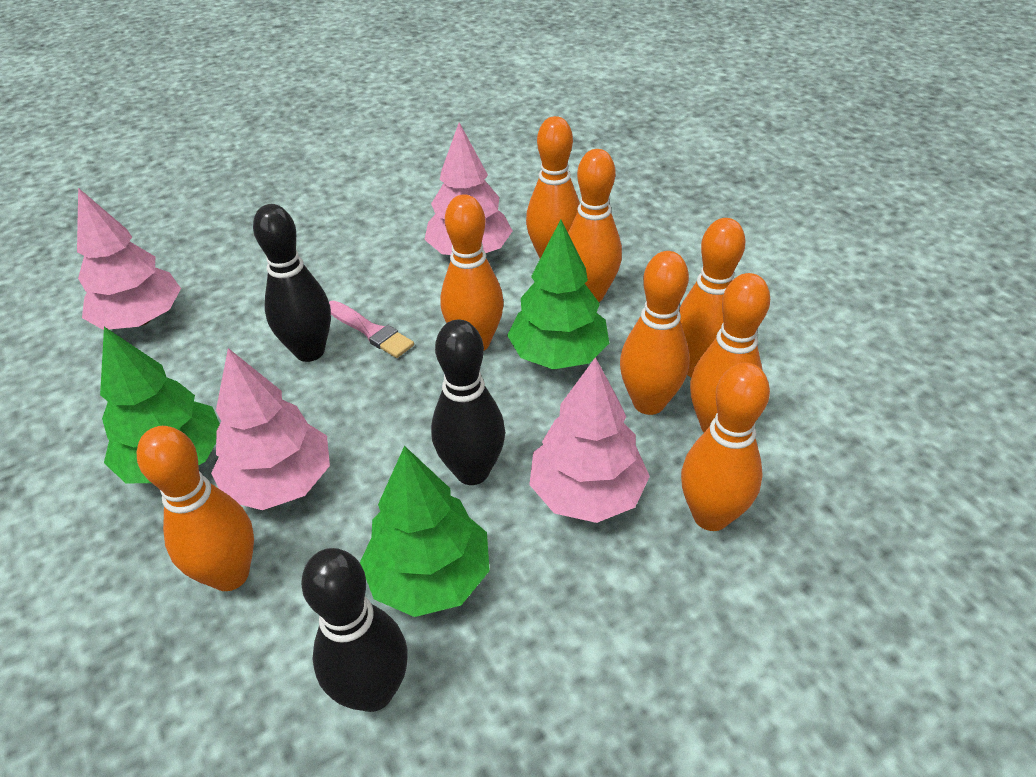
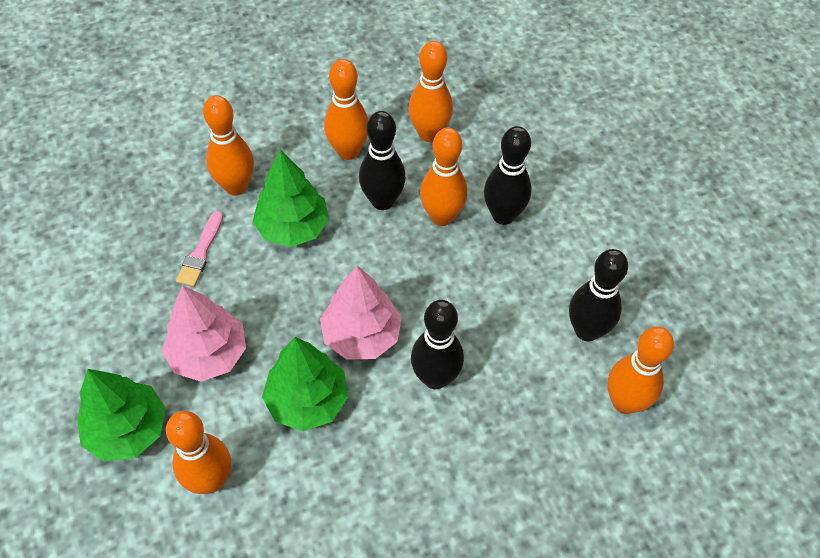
black bowling pin: 3 -> 4
orange bowling pin: 8 -> 6
pink tree: 4 -> 2

